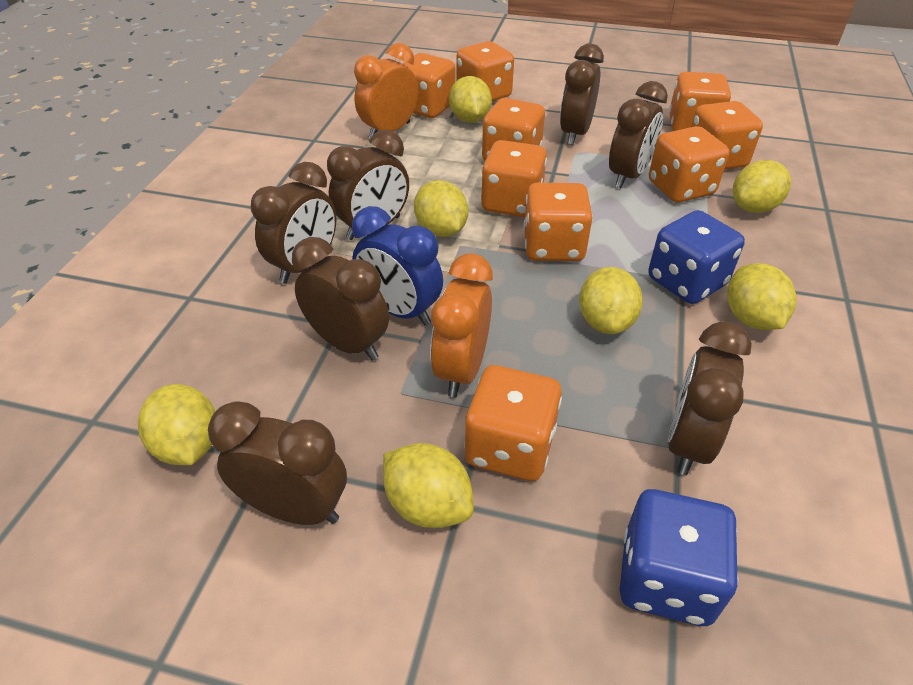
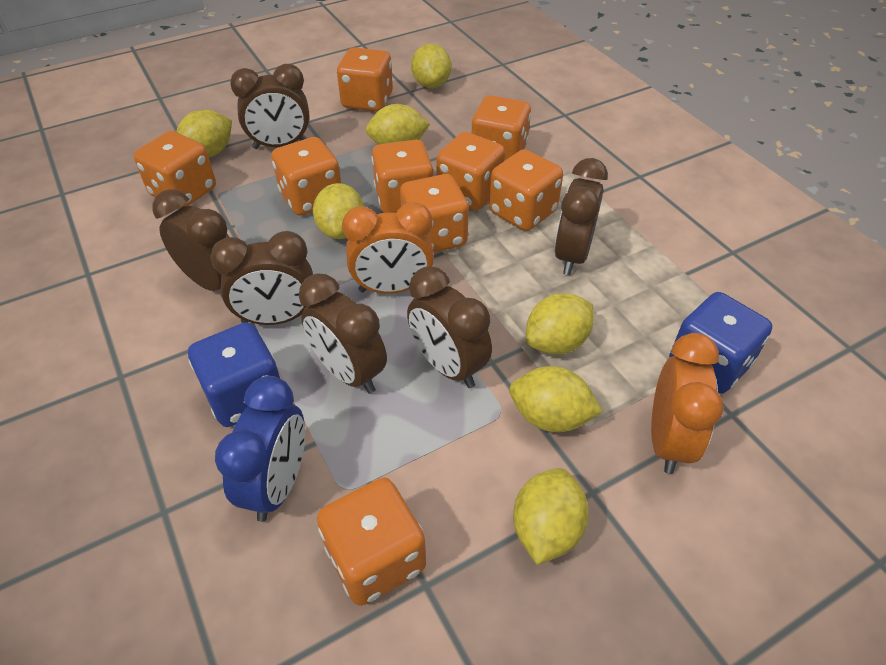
brown clock: 7 -> 6

